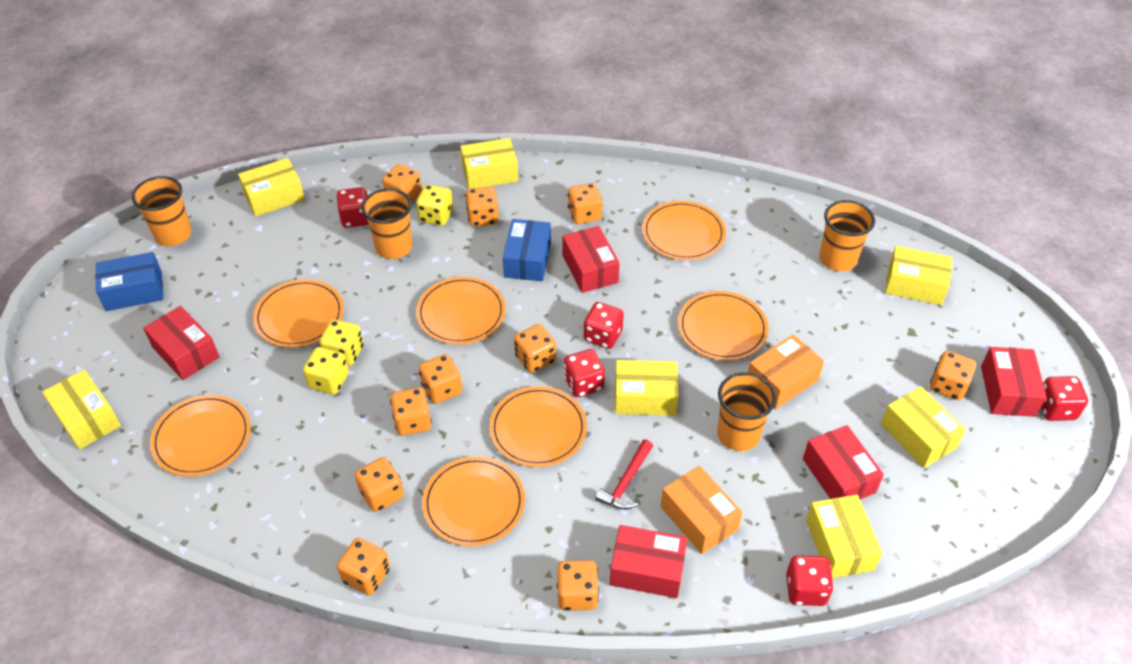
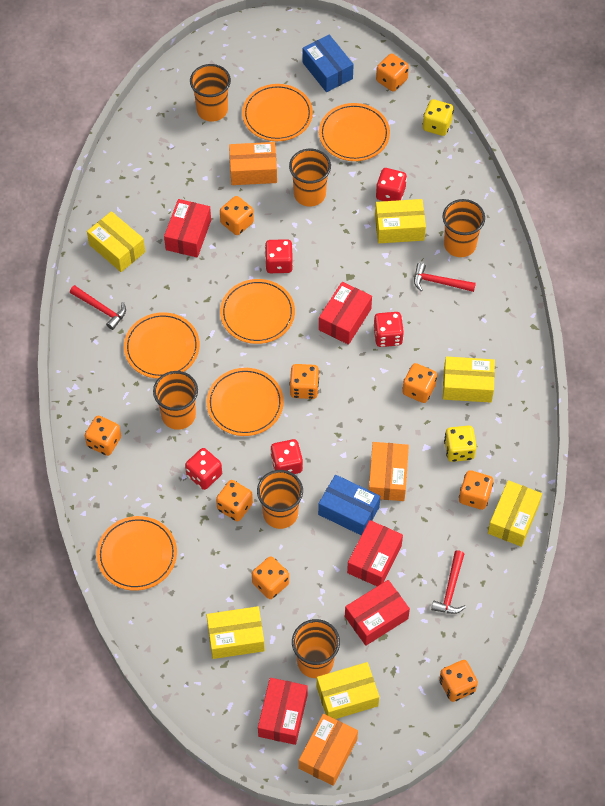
orange box: 2 -> 3
orange cup: 4 -> 6
orange dice: 10 -> 9
orange plate: 7 -> 6
red hammer: 1 -> 3
yellow box: 7 -> 6
yellow dice: 3 -> 2

